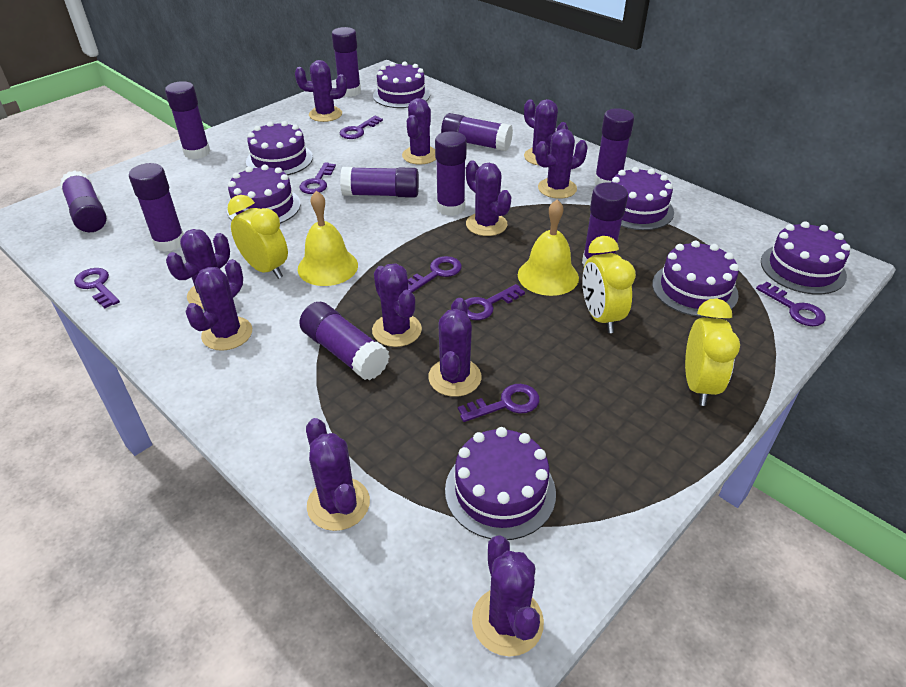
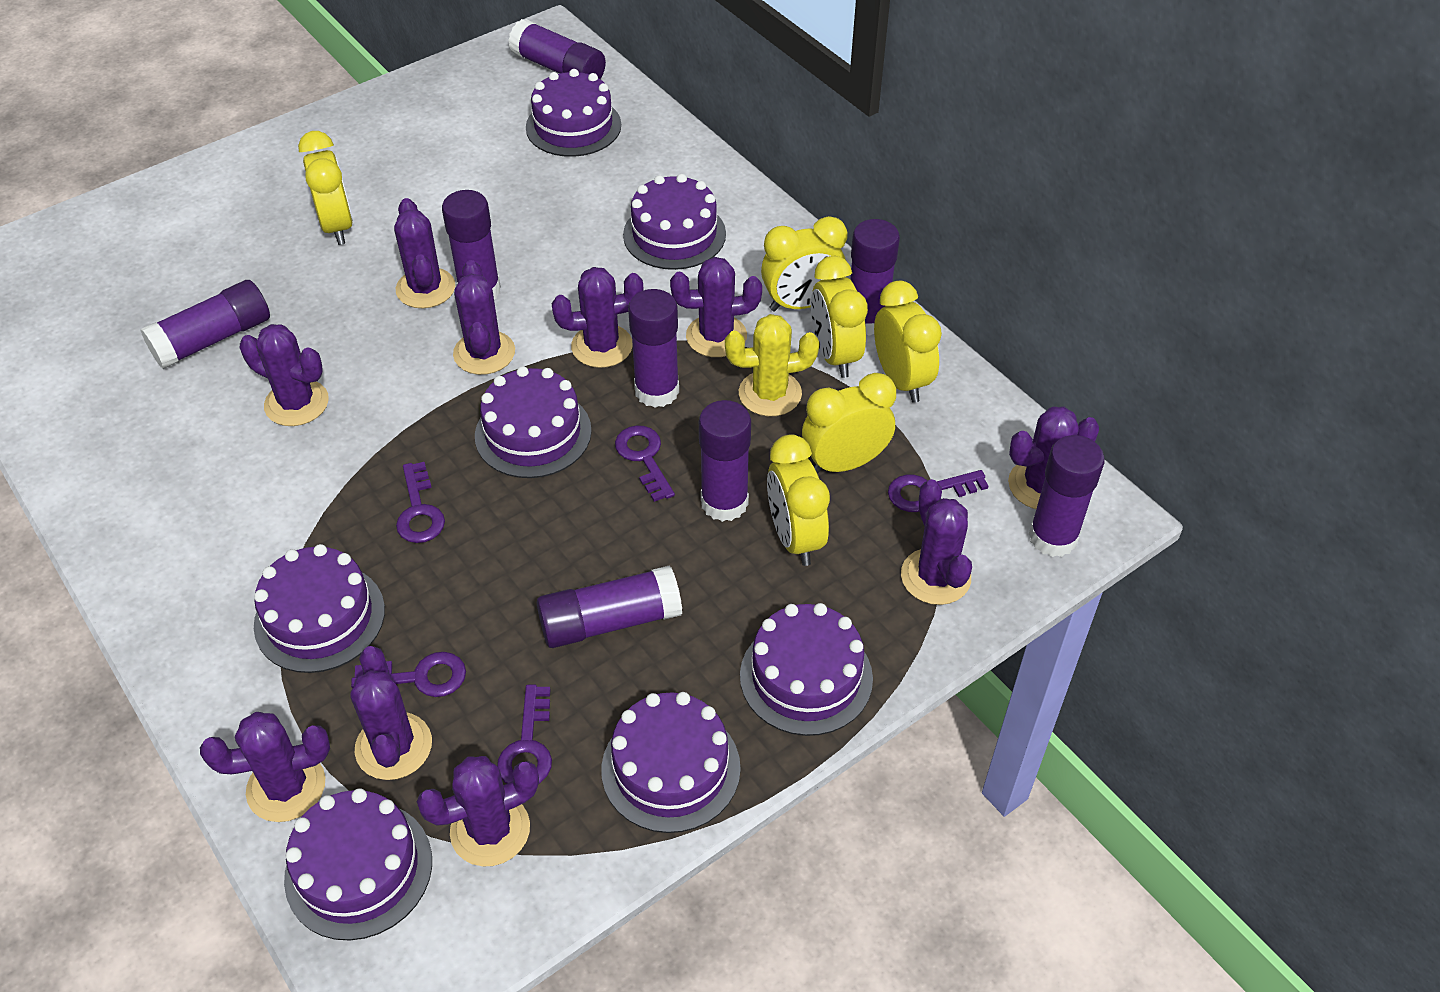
purple cactus: 11 -> 10
purple glue stick: 10 -> 8
purple key: 7 -> 5
yellow bell: 2 -> 0
yellow cactus: 0 -> 1
yellow clock: 3 -> 6

